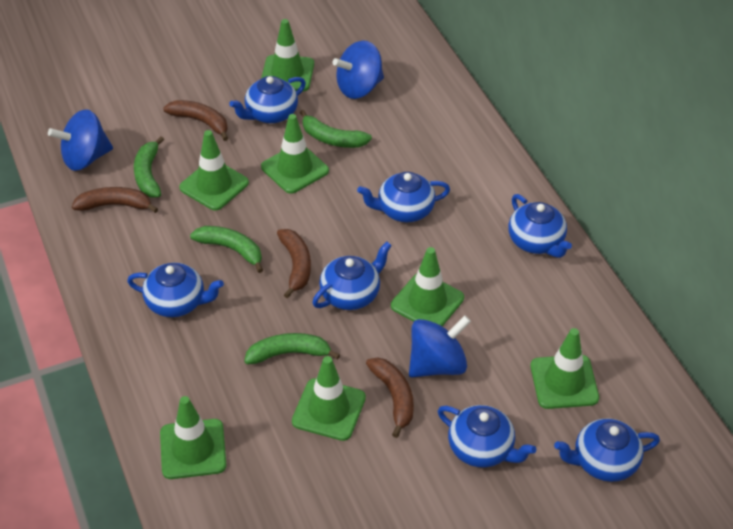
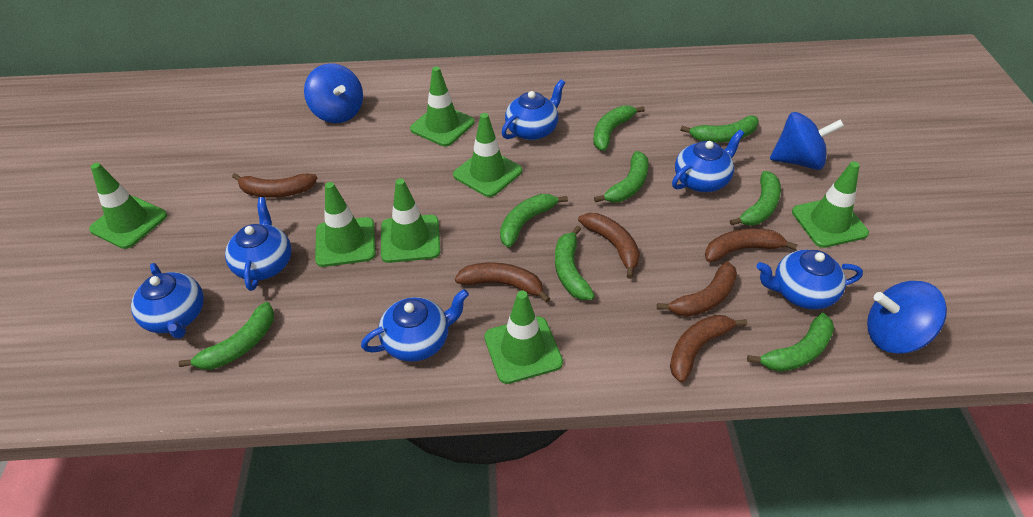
blue teapot: 7 -> 6
brown banana: 4 -> 6
green banana: 4 -> 8

